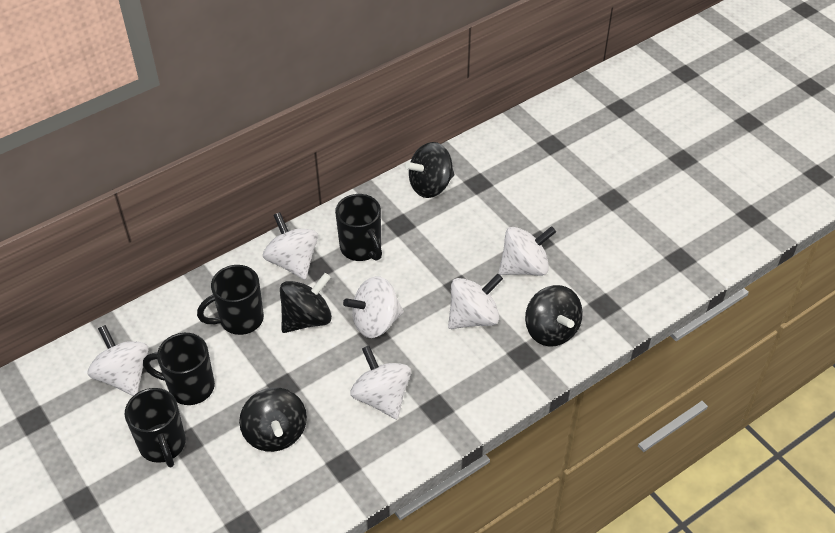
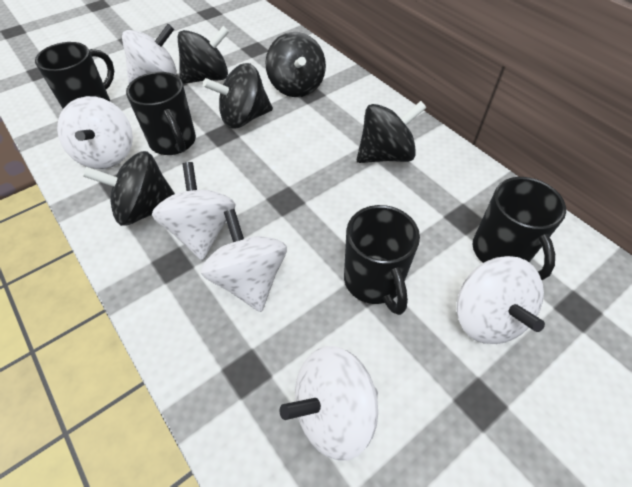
black spinning top: 4 -> 5

